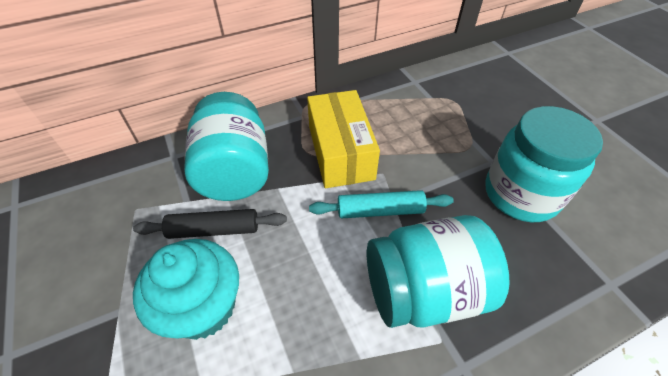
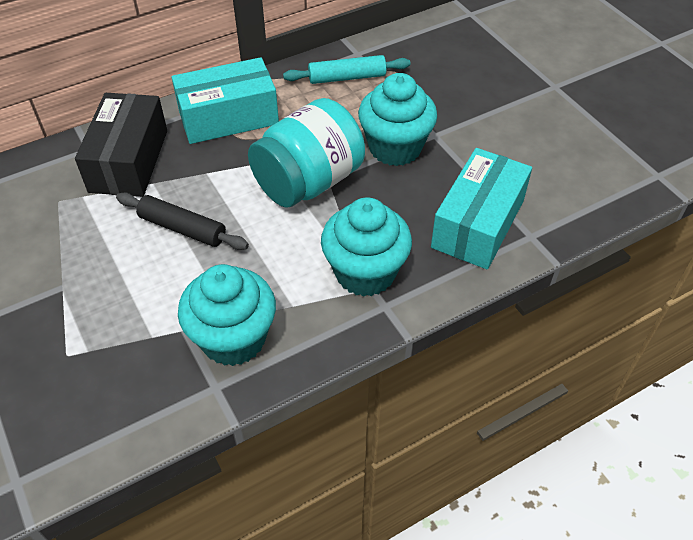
black box: 0 -> 1
turquoise box: 0 -> 2
turquoise cupcake: 1 -> 3
turquoise jar: 3 -> 1
yellow box: 1 -> 0

